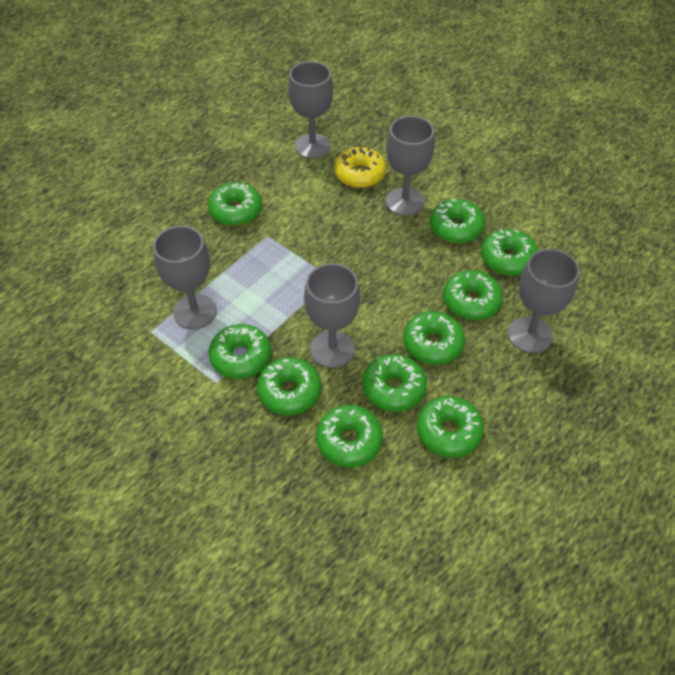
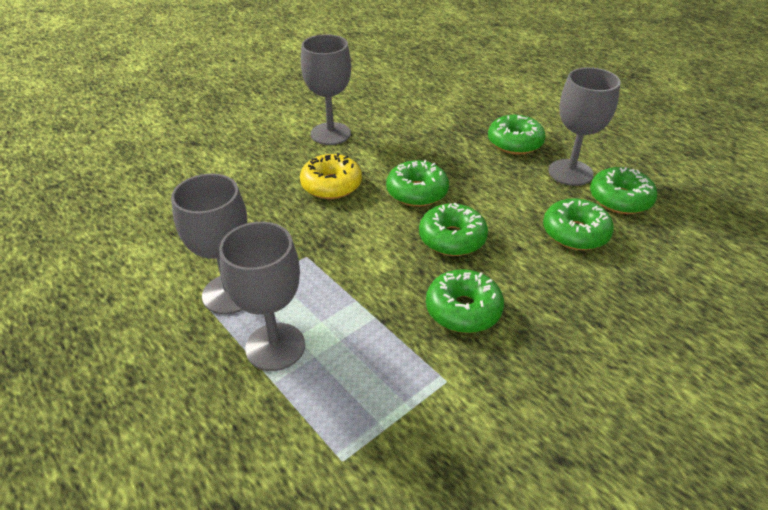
green donut: 10 -> 6
grey goblet: 5 -> 4

